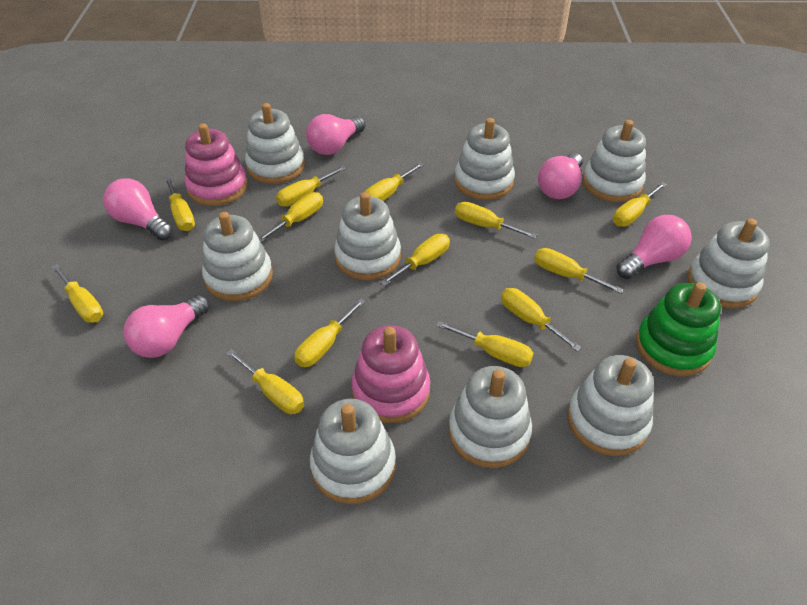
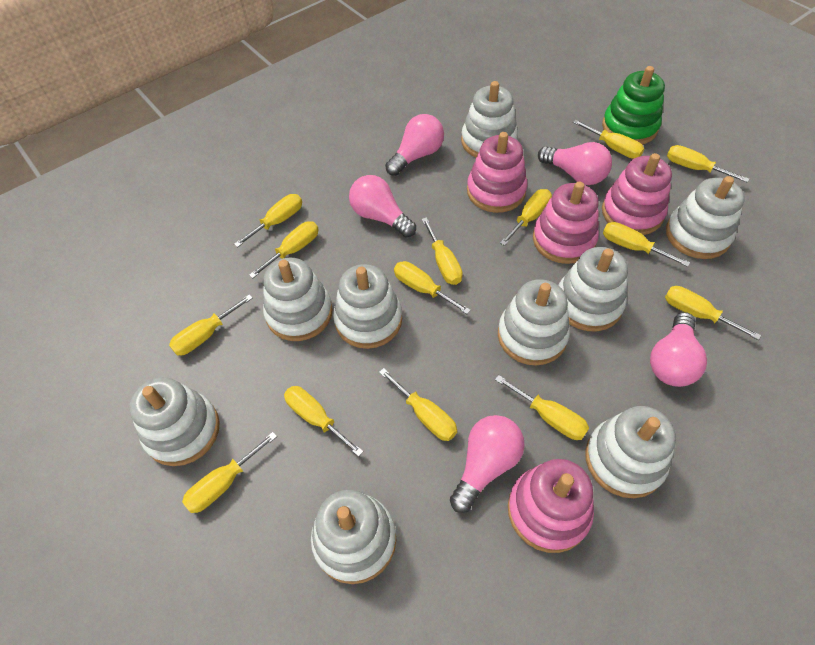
pink stacking toy: 2 -> 4
yellow screwdriver: 13 -> 14

